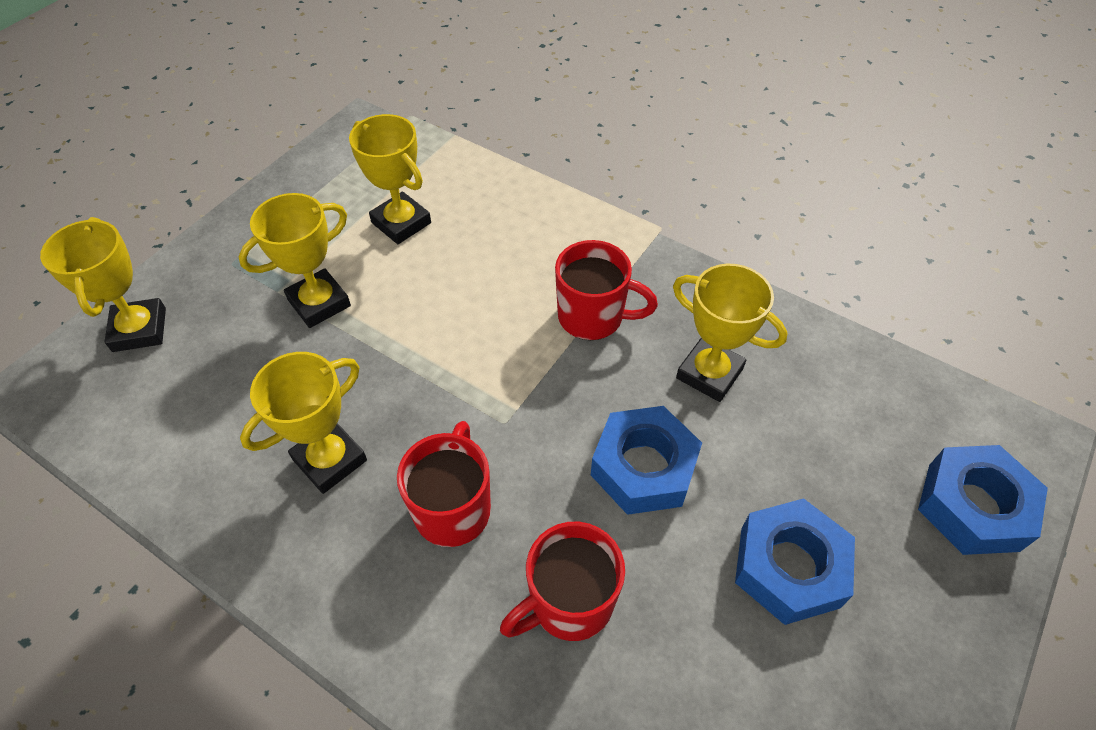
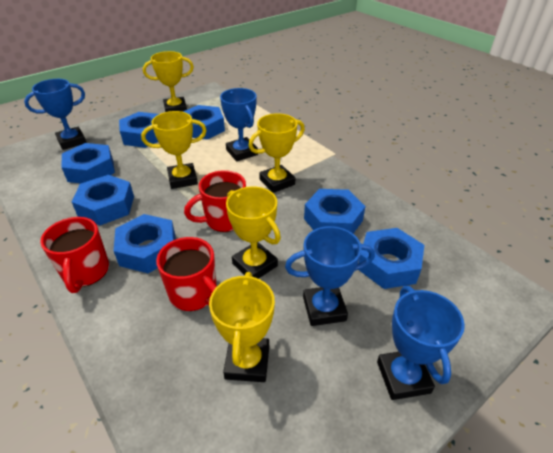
blue nut: 3 -> 7
blue trophy: 0 -> 4

